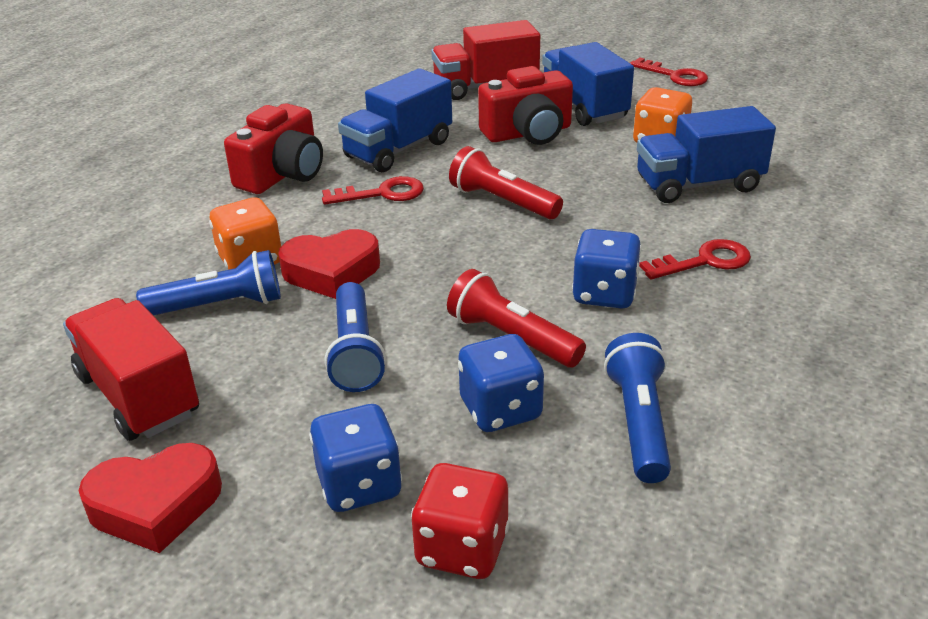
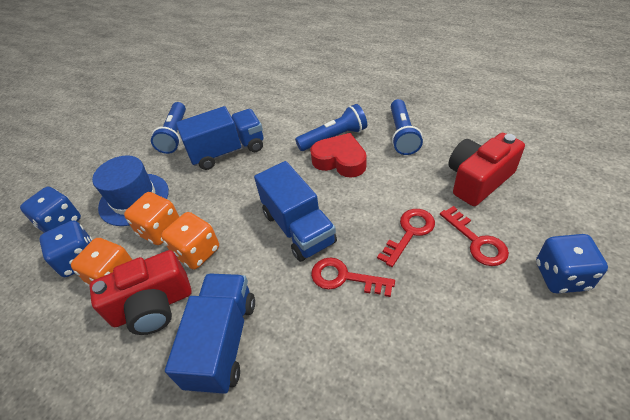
blue hat: 0 -> 1
orange dice: 2 -> 3
red dice: 1 -> 0
red flashlight: 2 -> 0
red heart: 2 -> 1
red truck: 2 -> 0

